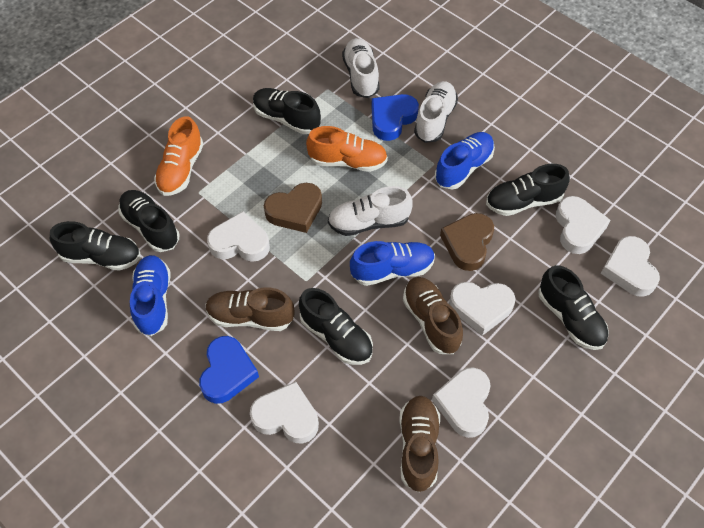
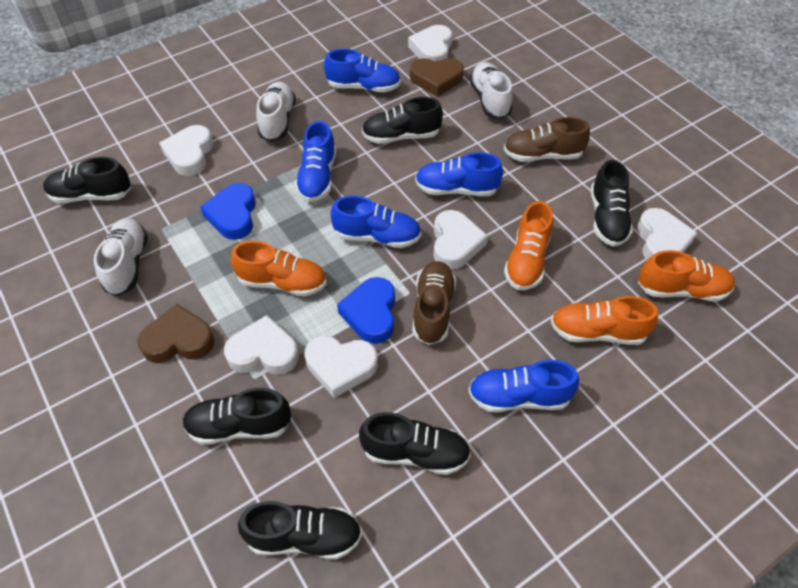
blue shoe: 3 -> 5
brown shoe: 3 -> 2
orange shoe: 2 -> 4

